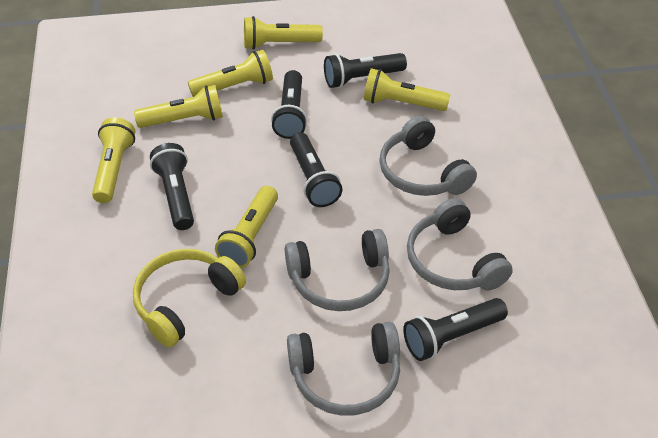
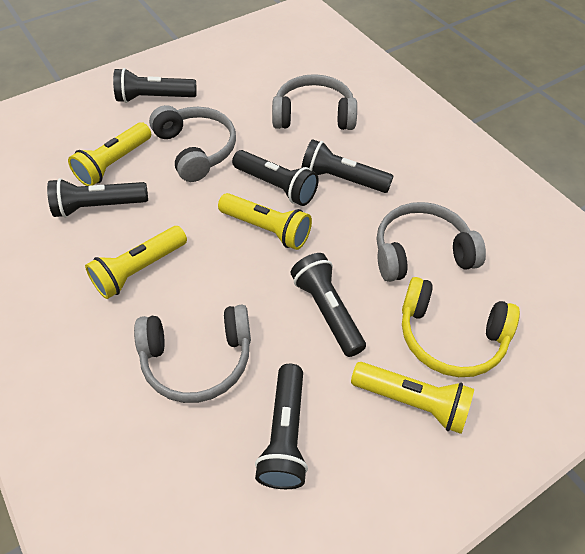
black flashlight: 5 -> 6
yellow flashlight: 6 -> 4

